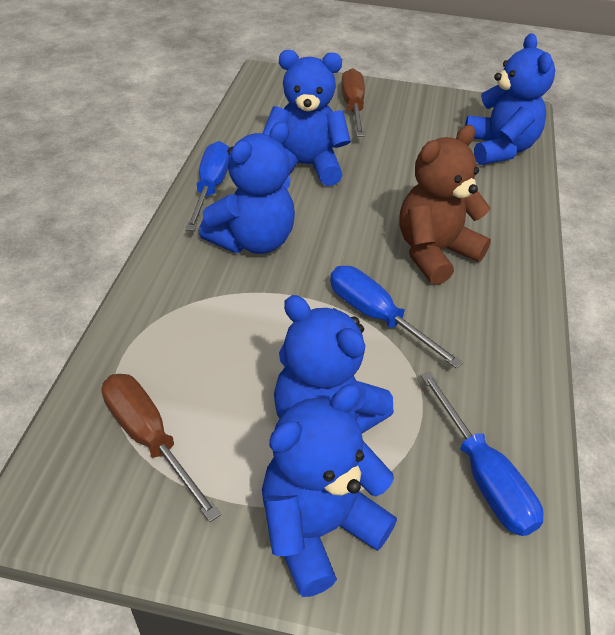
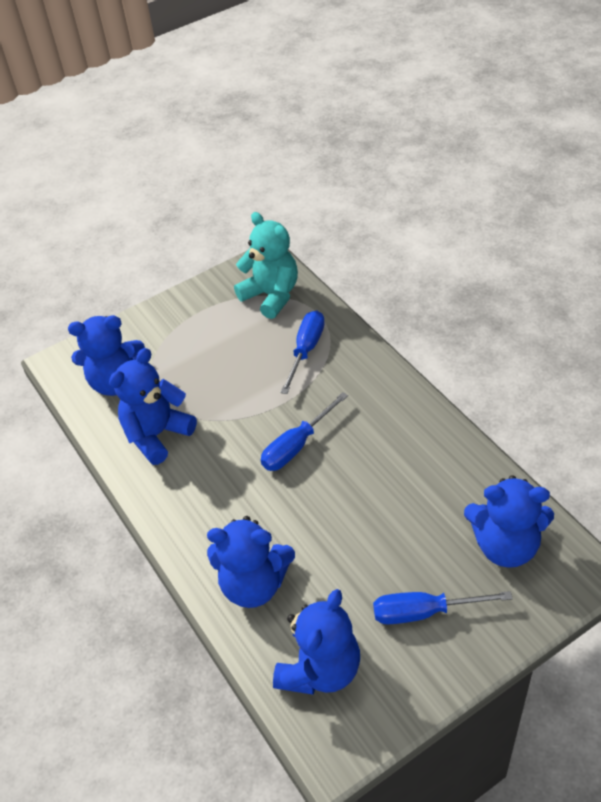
brown screwdriver: 2 -> 0
brown teddy bear: 1 -> 0
turquoise teddy bear: 0 -> 1

